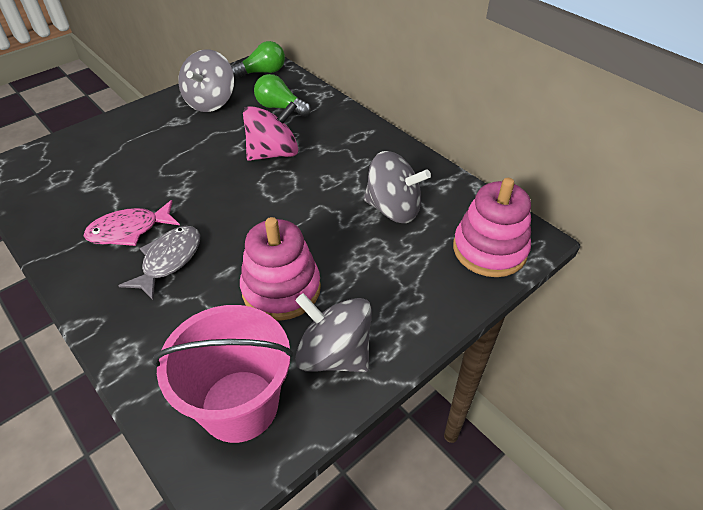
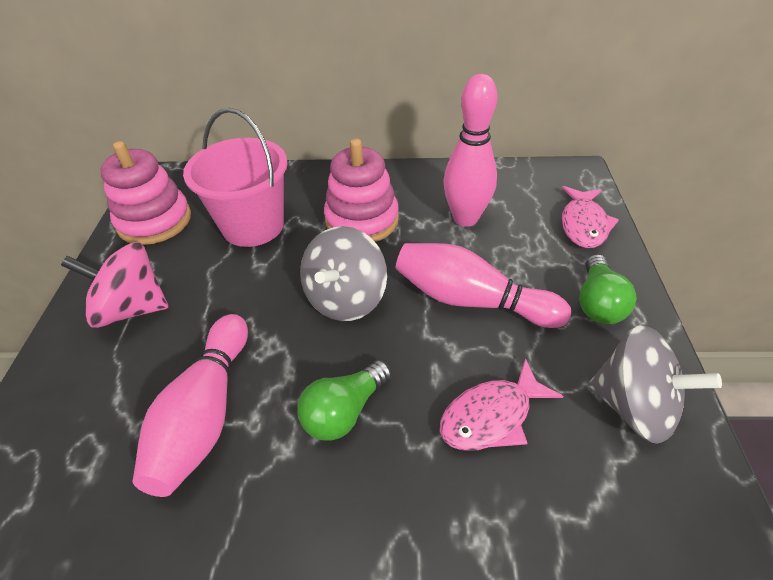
grey fish: 1 -> 0
grey spinning top: 3 -> 2
pink bowling pin: 0 -> 3
pink fish: 1 -> 2

